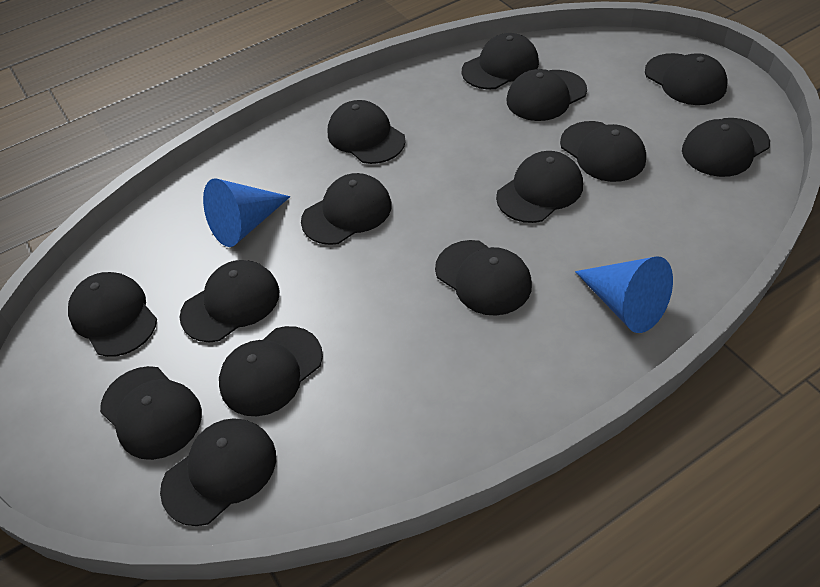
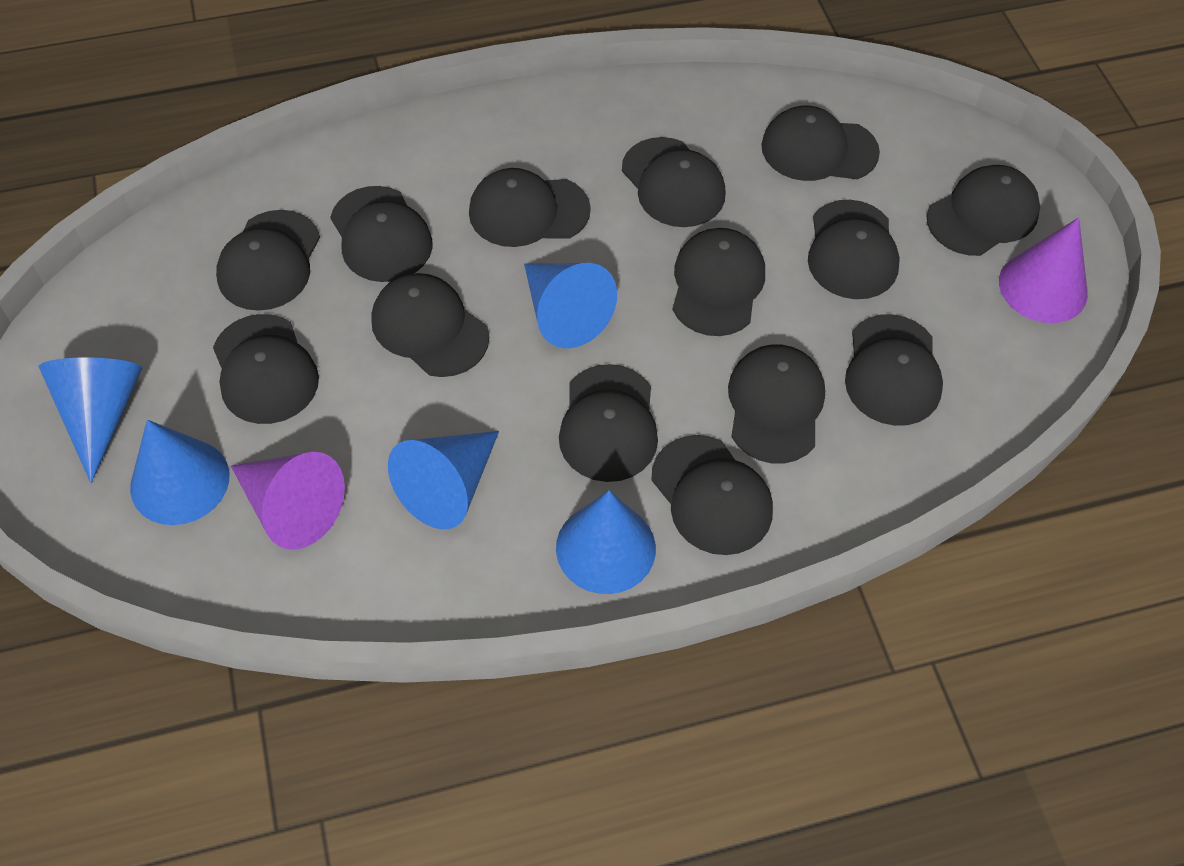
blue cone: 2 -> 5
purple cone: 0 -> 2

